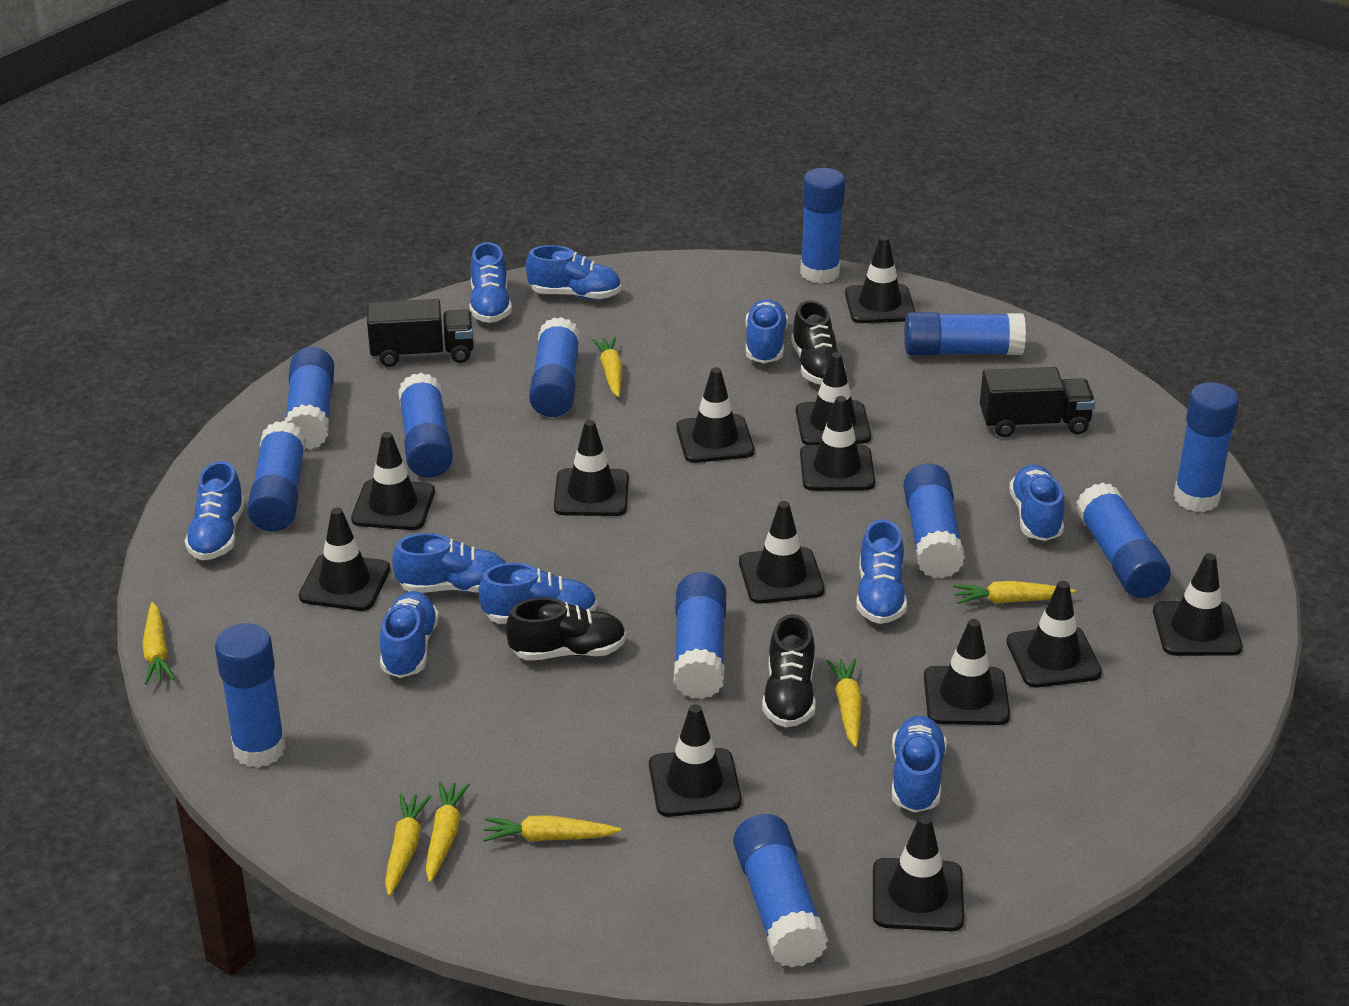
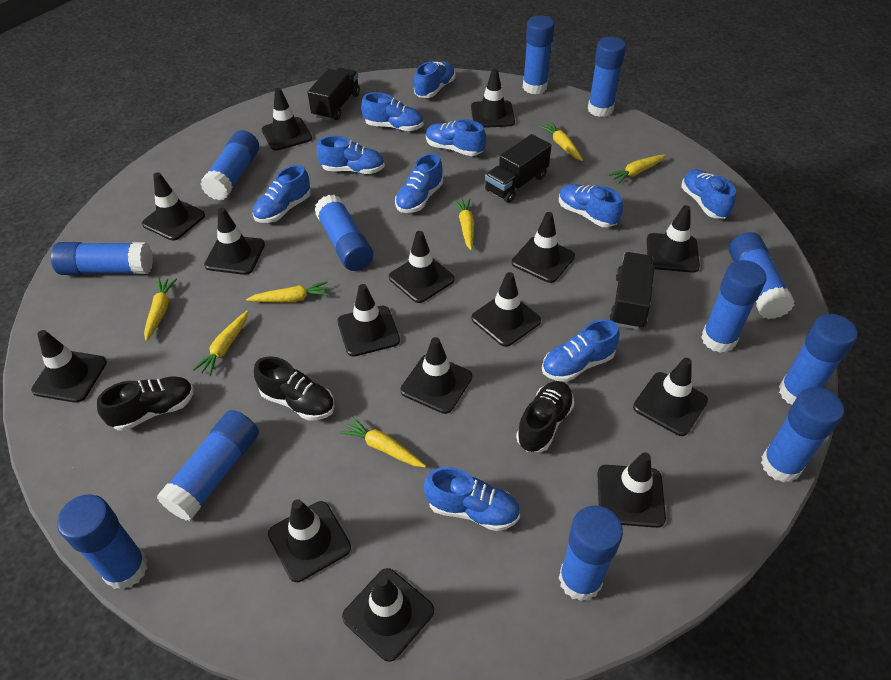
black traffic cone: 13 -> 15
black truck: 2 -> 3

